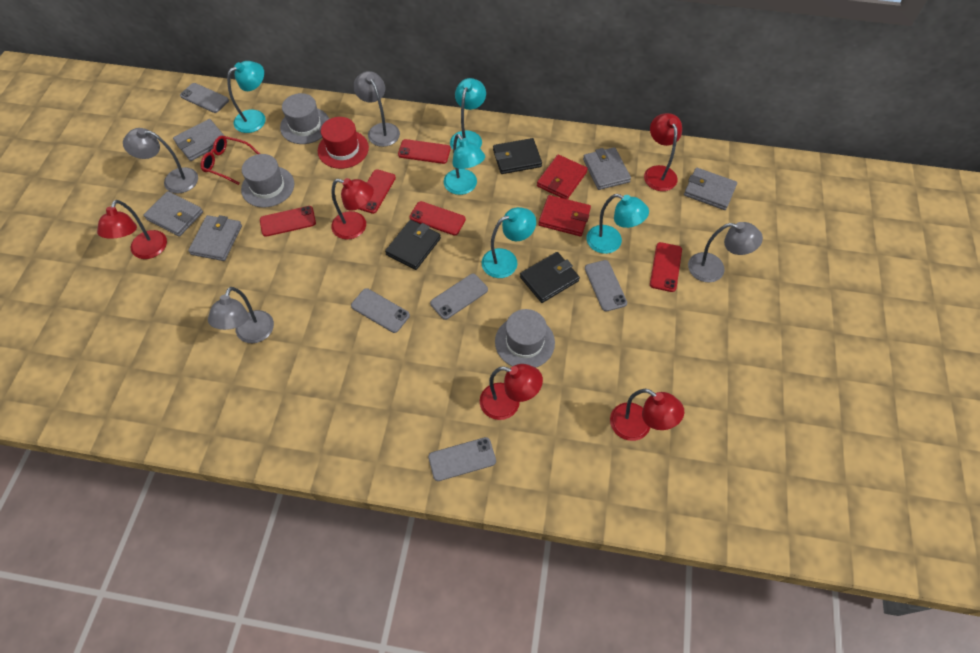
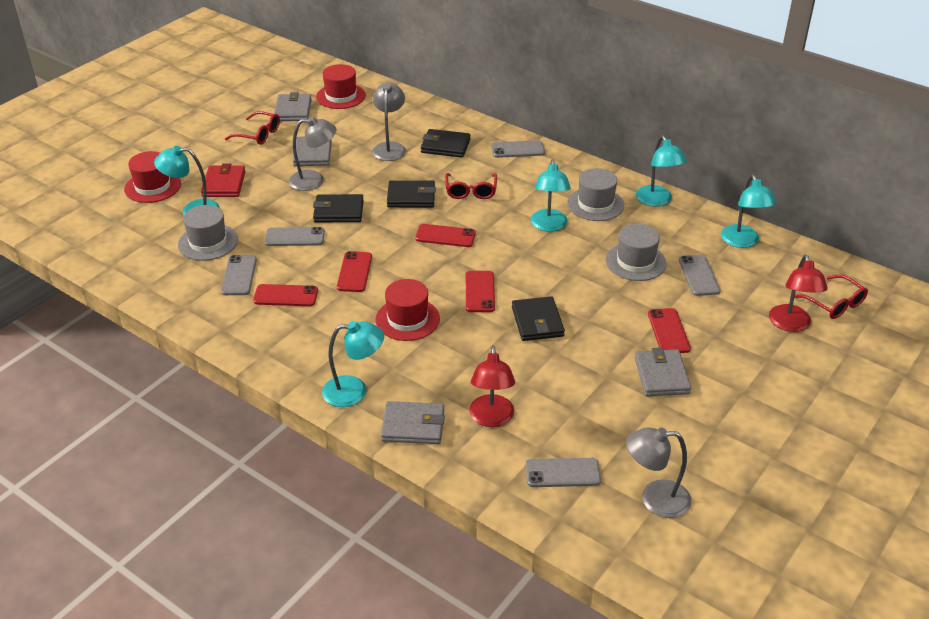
black wallet: 3 -> 4
grey lamp: 4 -> 3
grey wallet: 5 -> 4
red glasses: 1 -> 3
red hat: 1 -> 3
red lamp: 5 -> 2
red wallet: 2 -> 1

